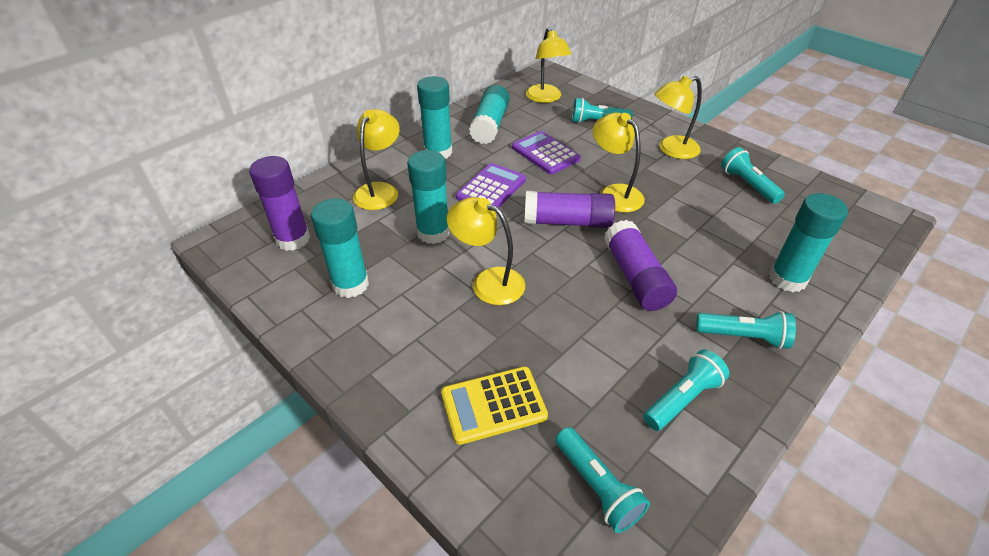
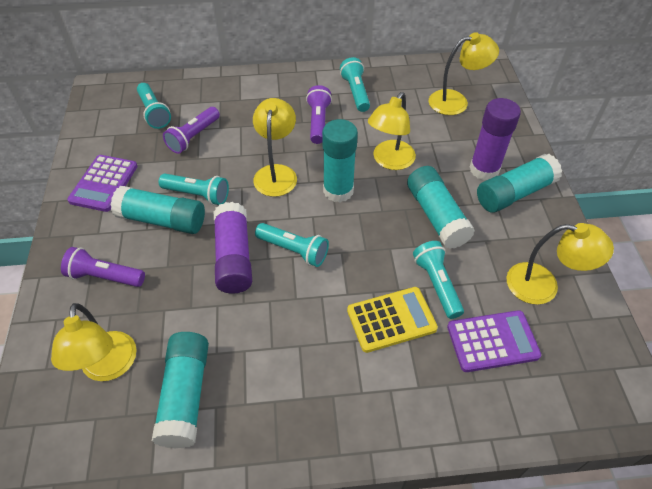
purple flashlight: 0 -> 3
purple glue stick: 3 -> 2

